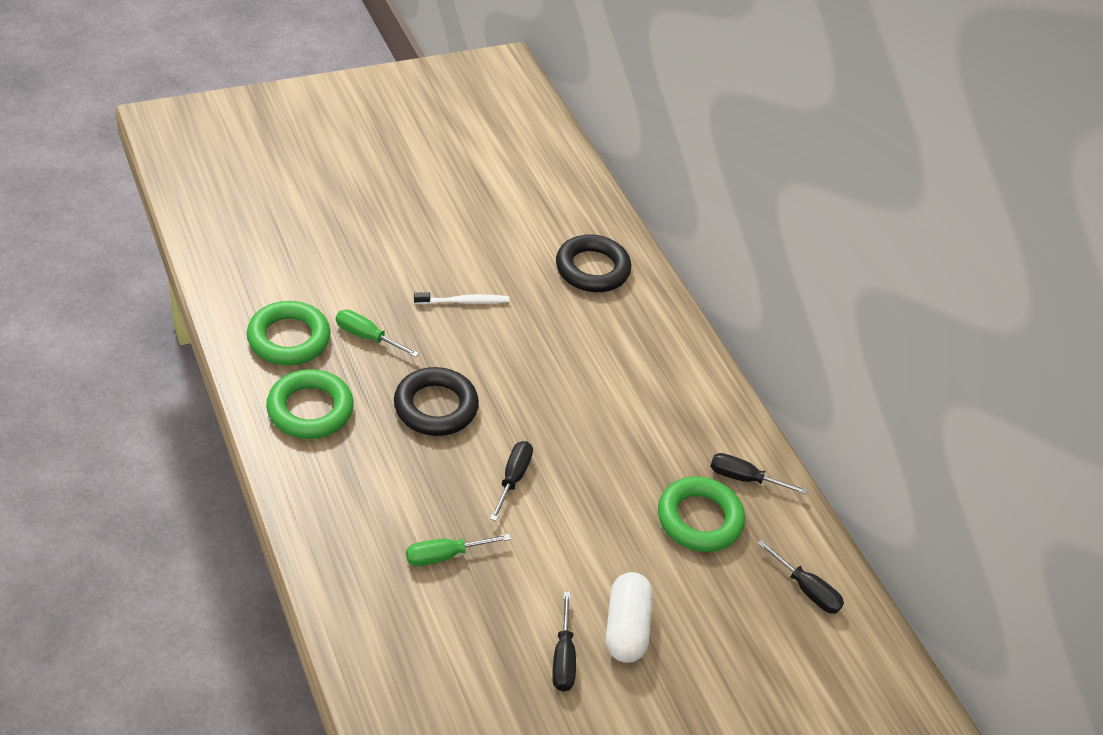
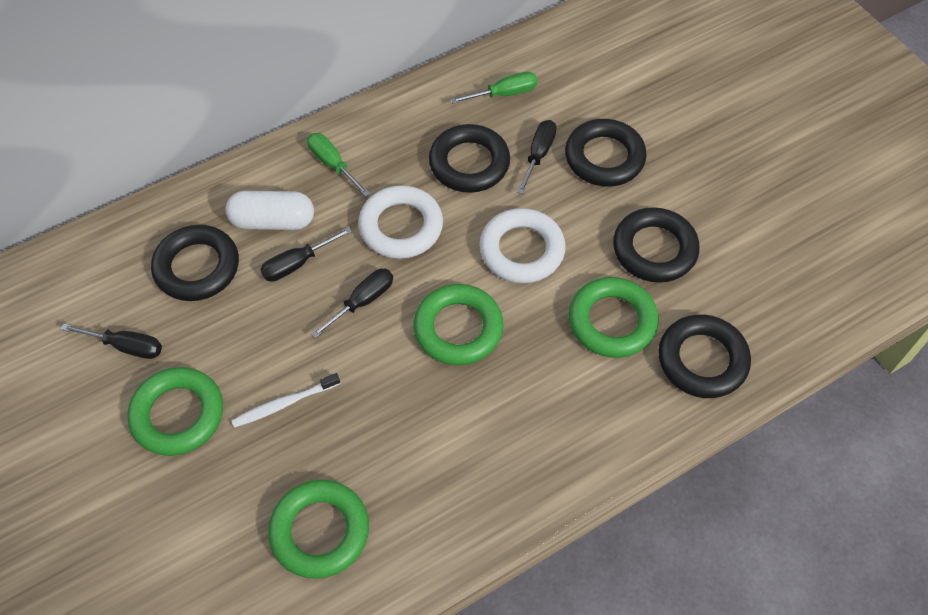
black ring: 2 -> 5
green ring: 3 -> 4
white ring: 0 -> 2

